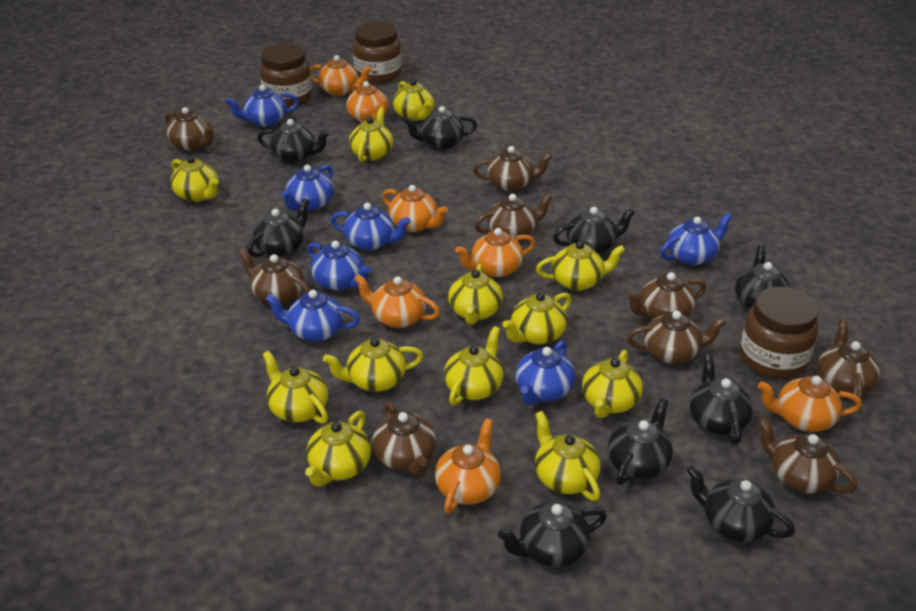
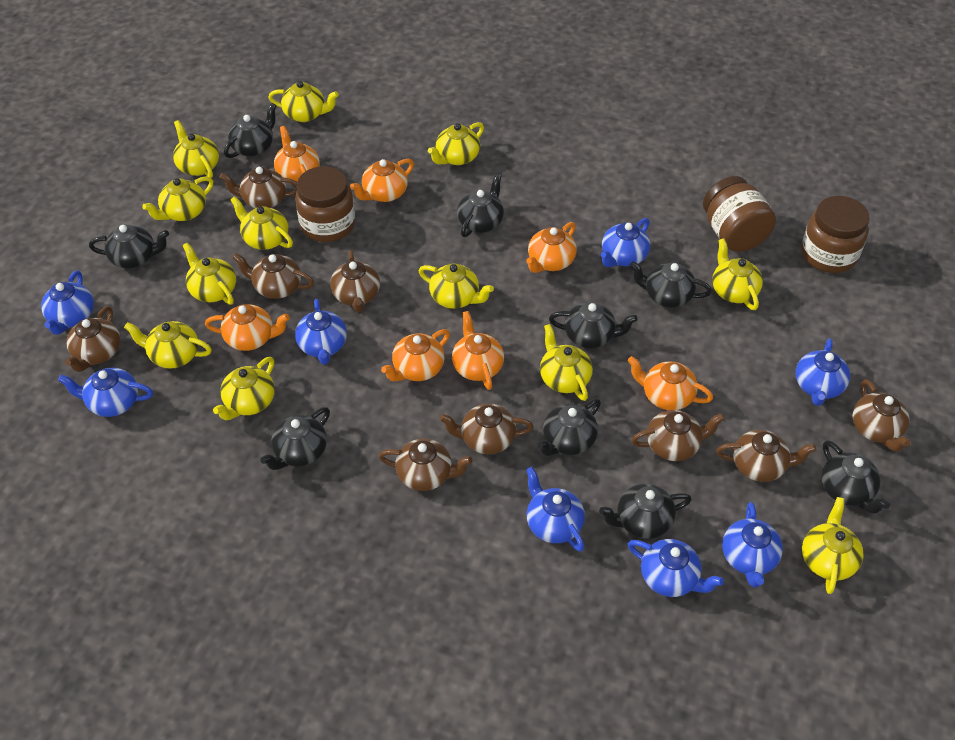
blue teapot: 7 -> 8

